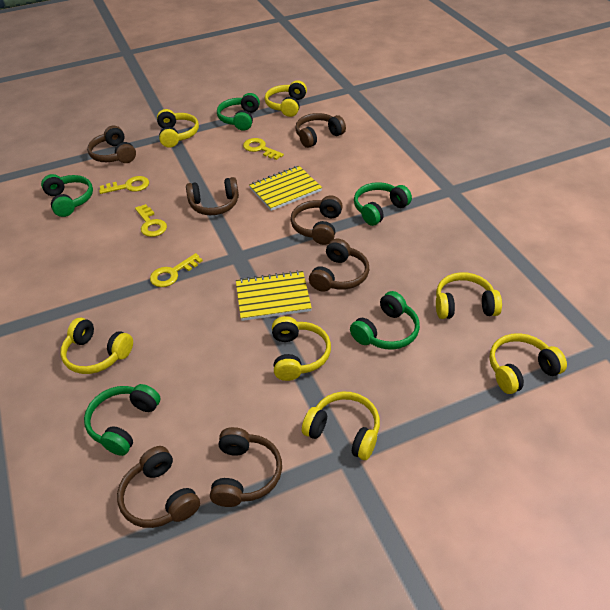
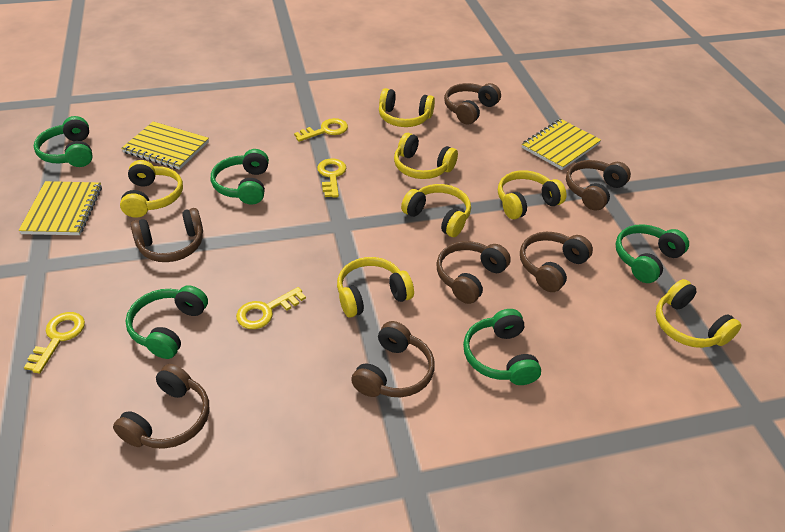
yellow notebook: 2 -> 3

